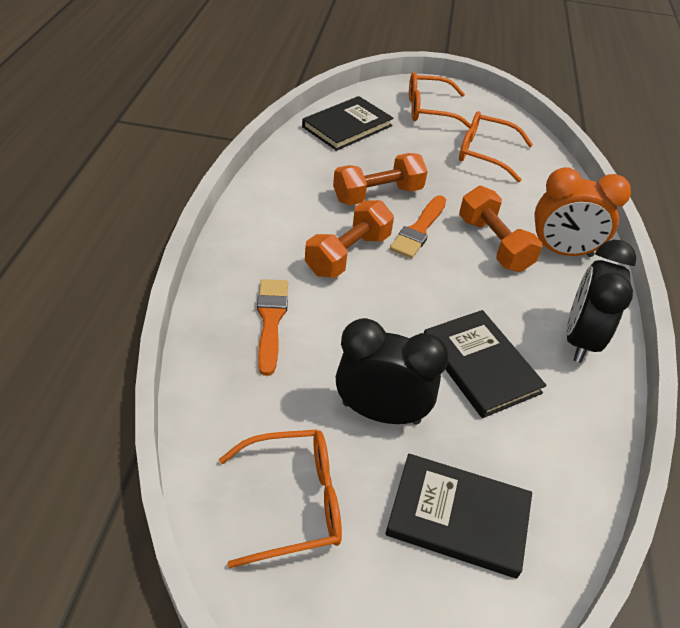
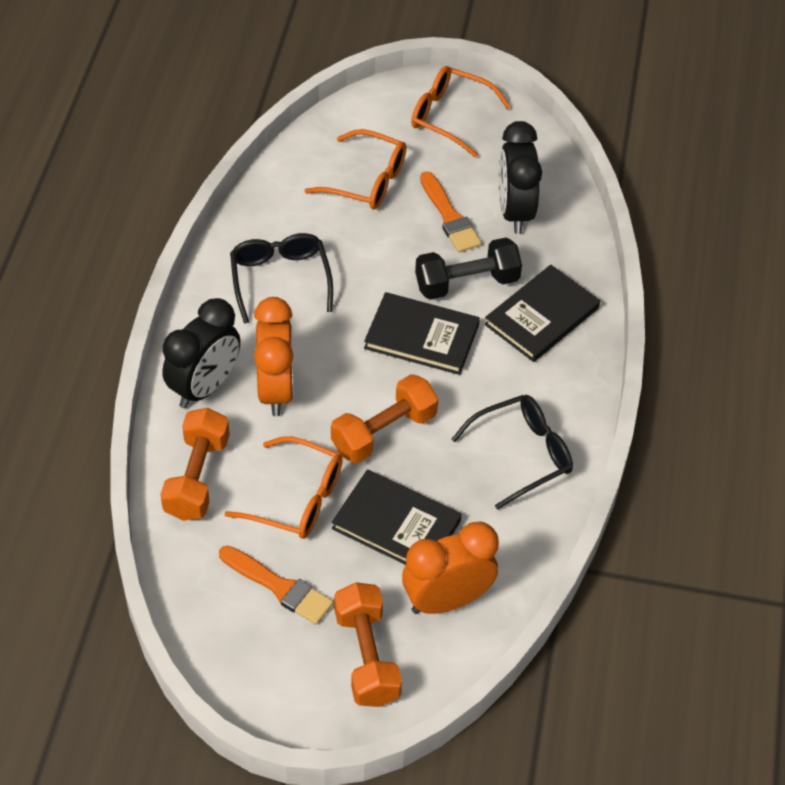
black dumbbell: 0 -> 1
black glasses: 0 -> 2
orange clock: 1 -> 2

